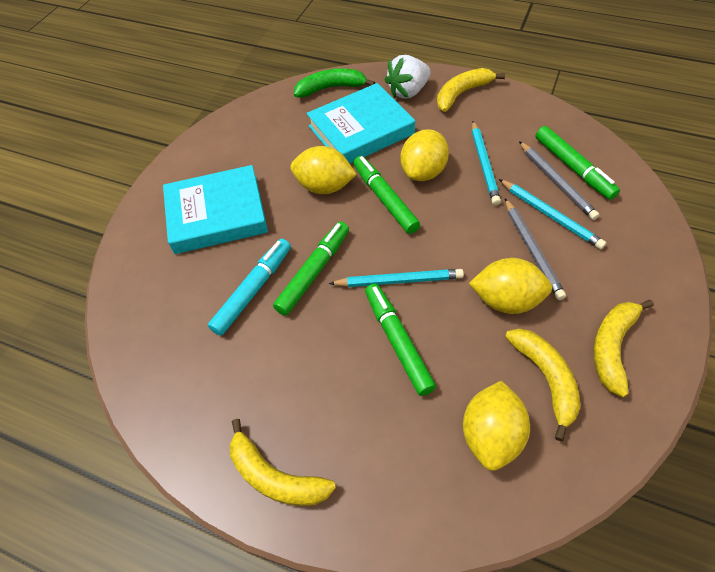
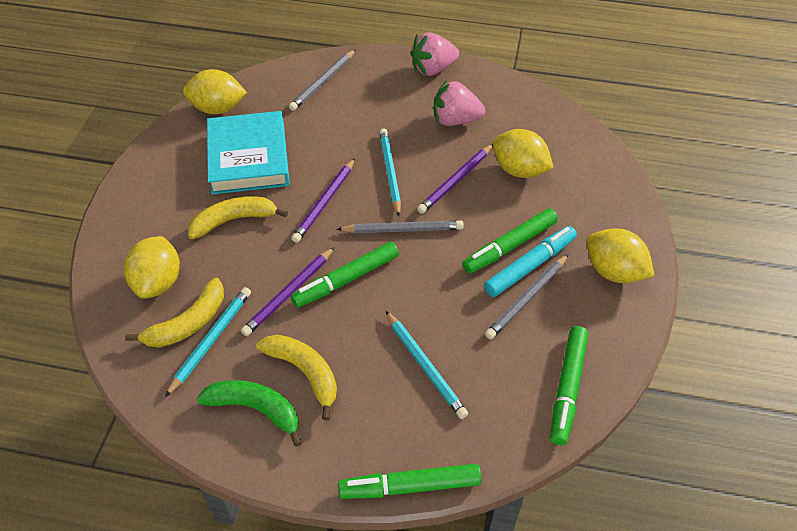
grey pencil: 2 -> 3
pink strawberry: 0 -> 2
purple pencil: 0 -> 3
turquoise book: 2 -> 1
white strawberry: 1 -> 0
yellow banana: 4 -> 3

